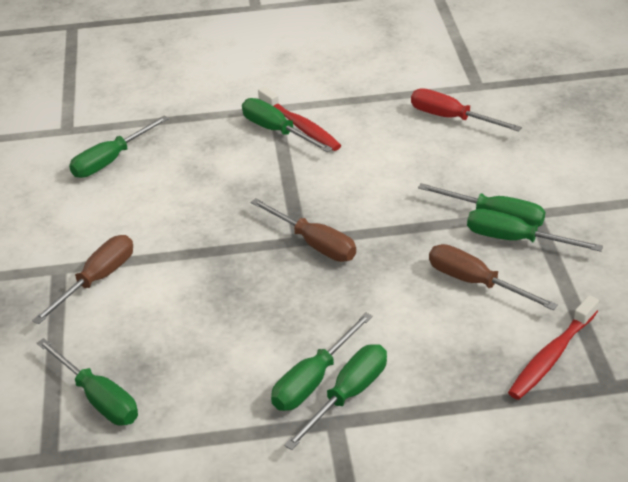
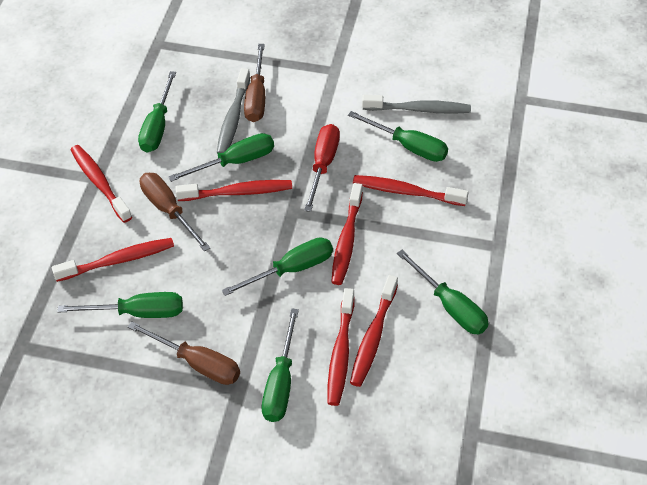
grey toothbrush: 0 -> 2
red toothbrush: 2 -> 7

